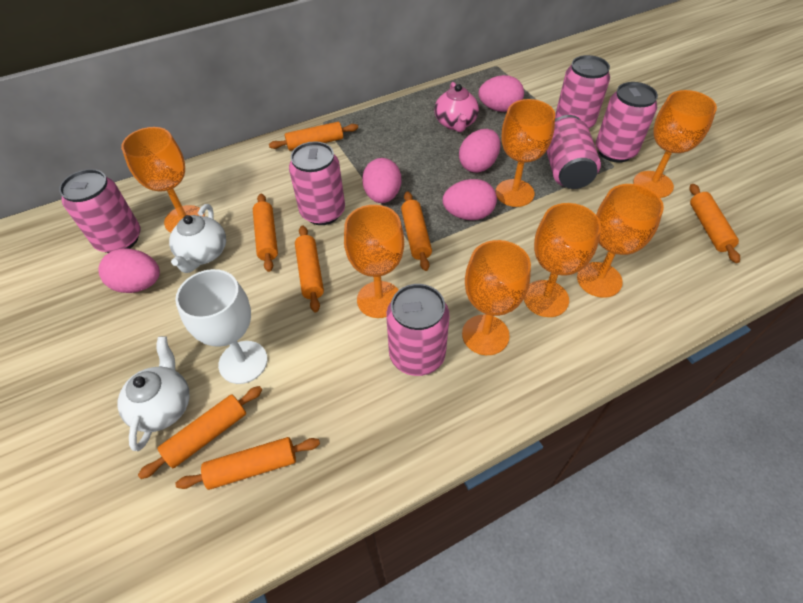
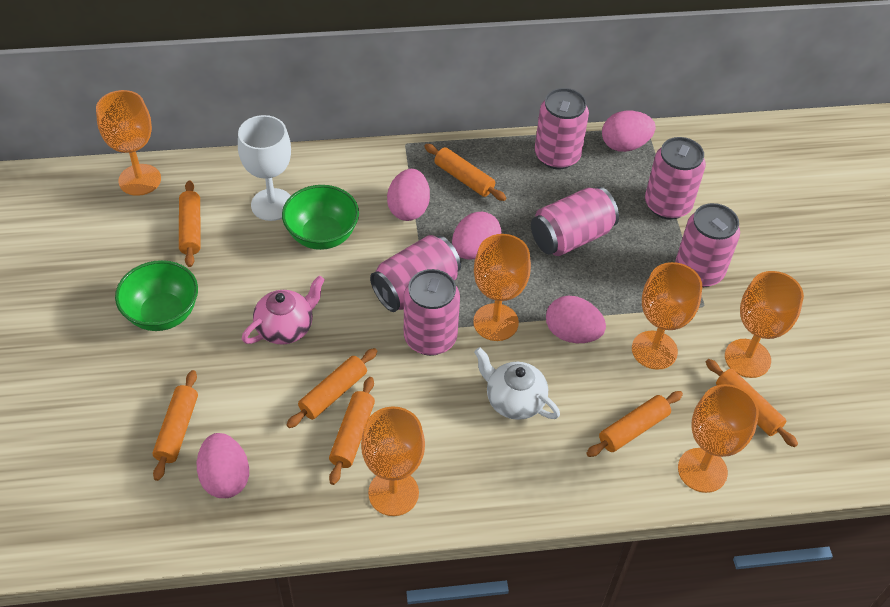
green bowl: 0 -> 2
orange goblet: 7 -> 6
white teapot: 2 -> 1

